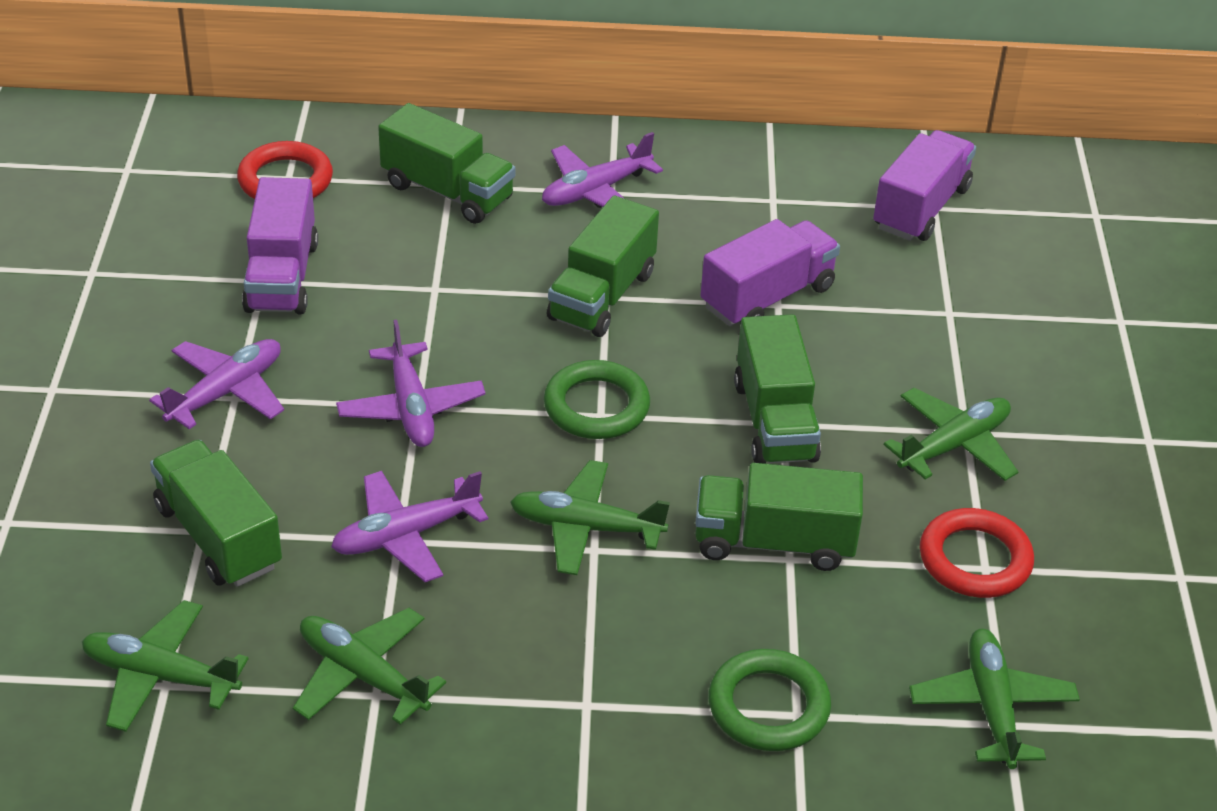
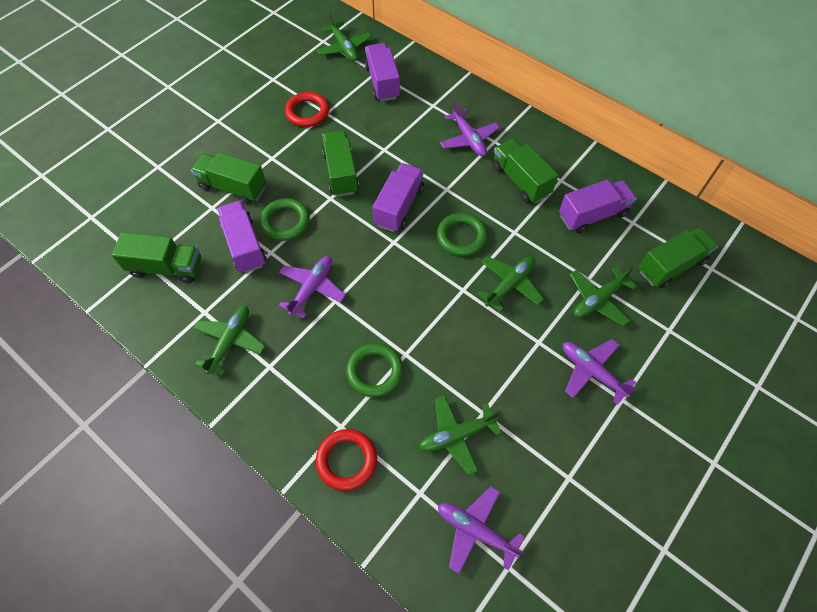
green ring: 2 -> 3
purple truck: 3 -> 4

